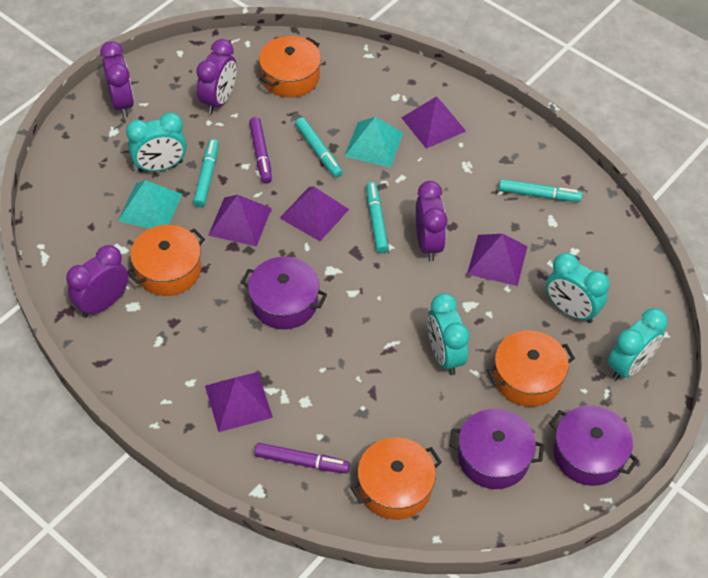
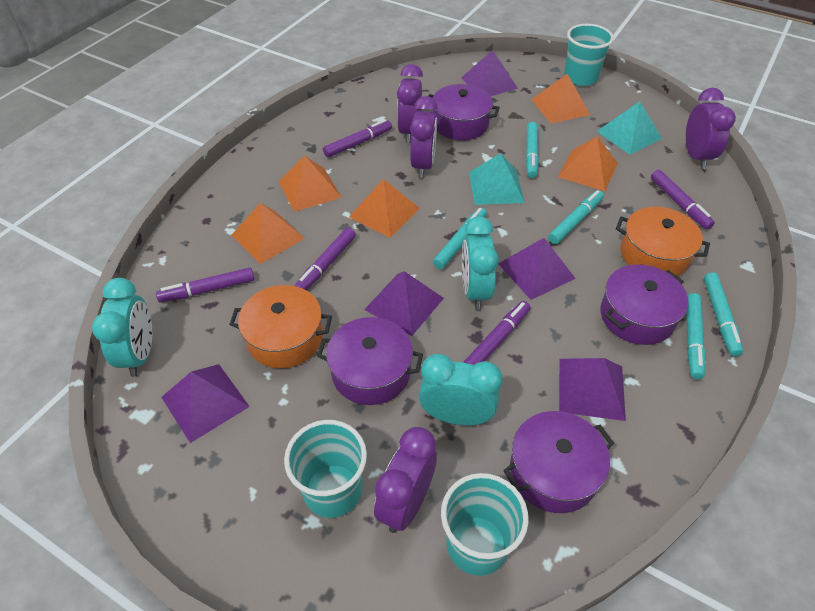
orange pot: 4 -> 2
orange pyramid: 0 -> 5
purple marker: 2 -> 5
purple pot: 3 -> 4
turquoise clock: 4 -> 3
turquoise cup: 0 -> 3
turquoise marker: 4 -> 5

